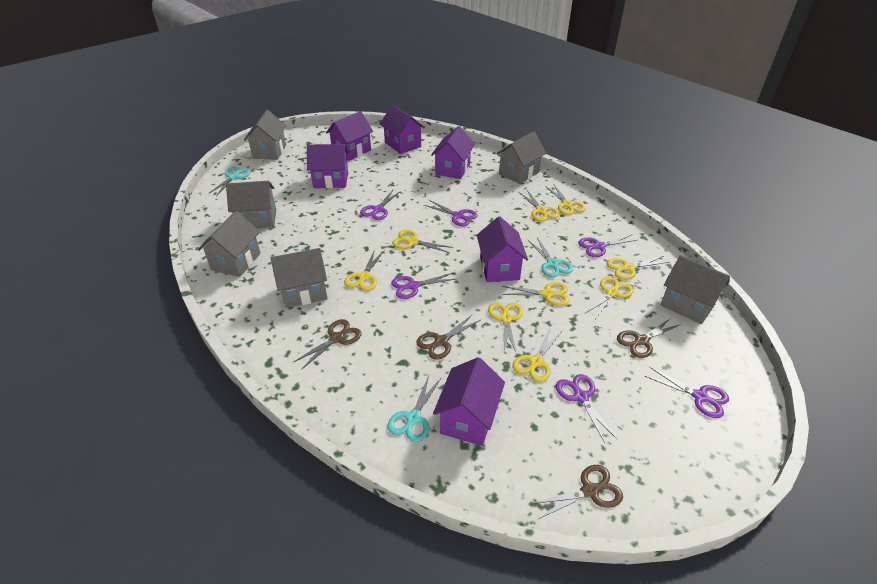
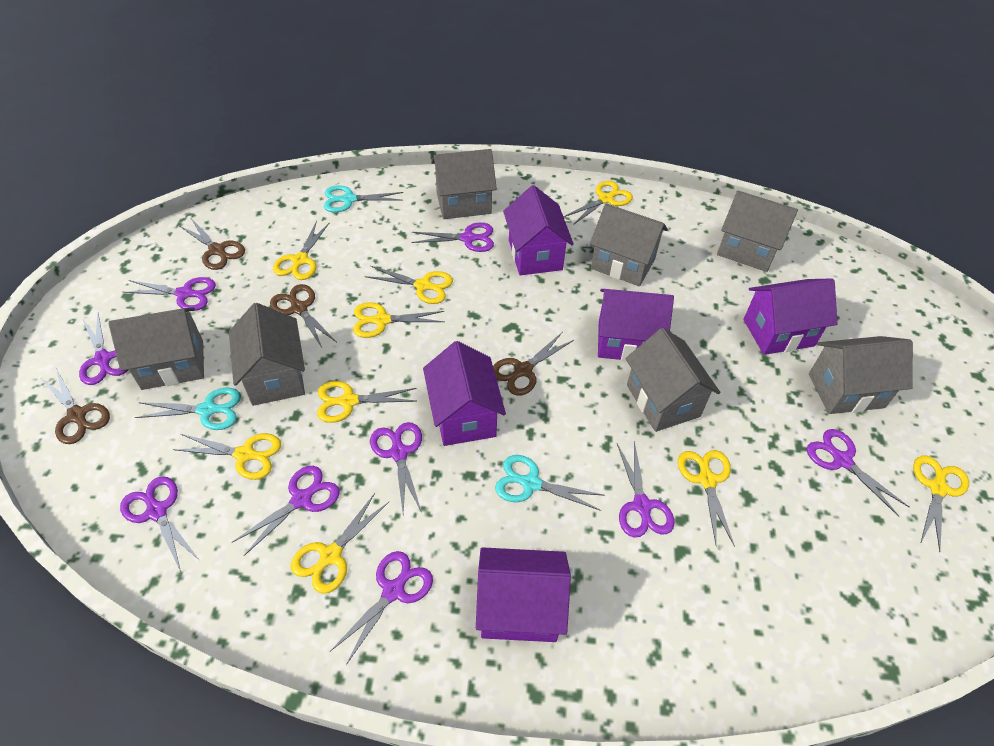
grey house: 6 -> 7
purple house: 6 -> 5
purple scissors: 6 -> 9

